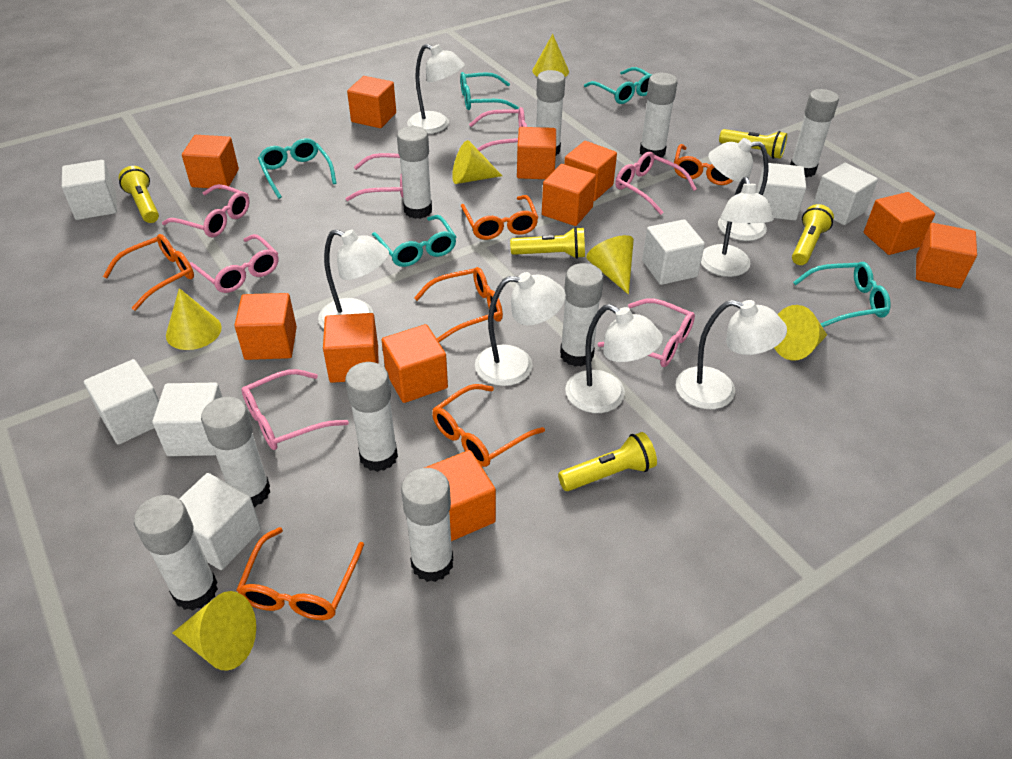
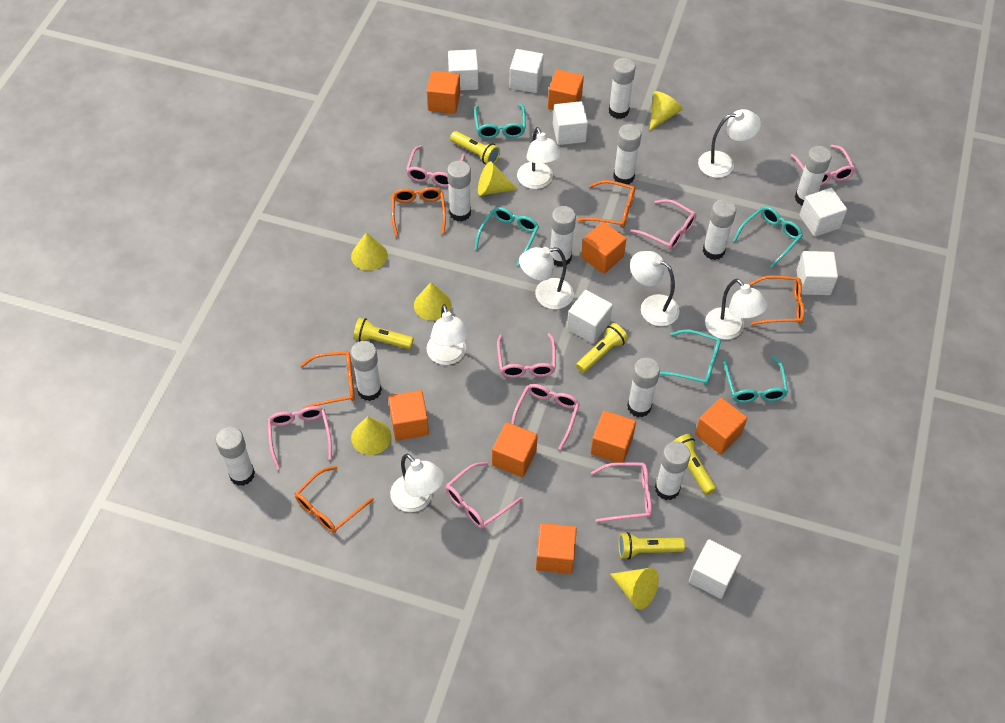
orange cube: 11 -> 8
orange glasses: 6 -> 5
pink glasses: 7 -> 8
white glue stick: 9 -> 10

